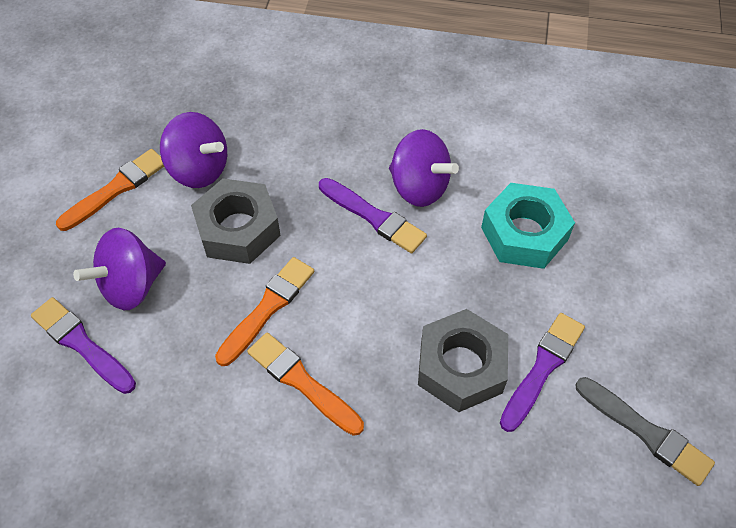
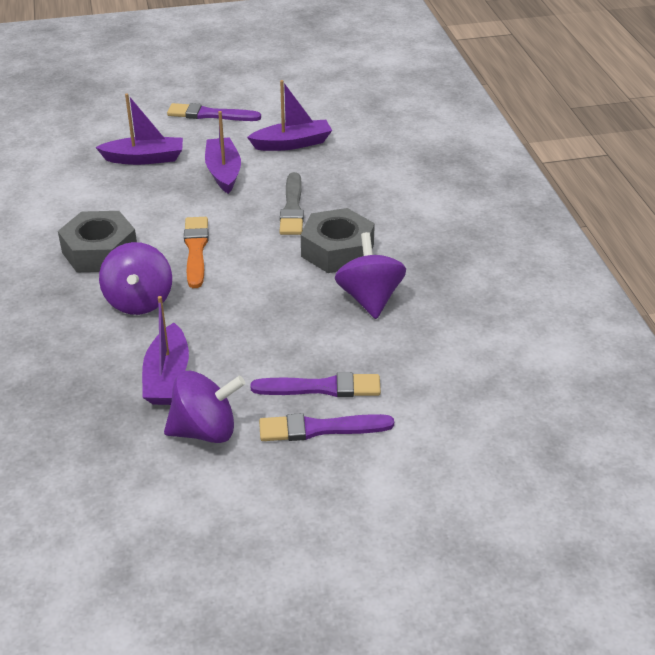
orange brush: 3 -> 1
purple boat: 0 -> 4
turquoise nut: 1 -> 0

